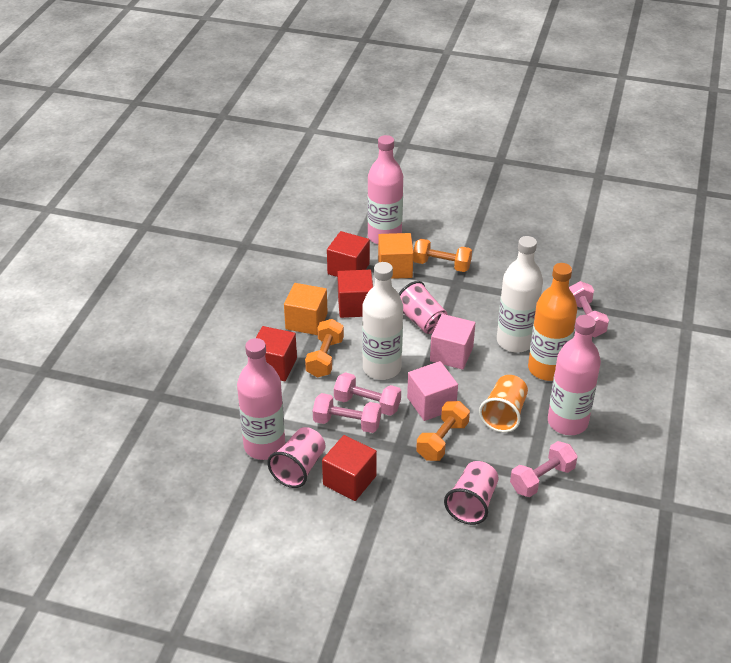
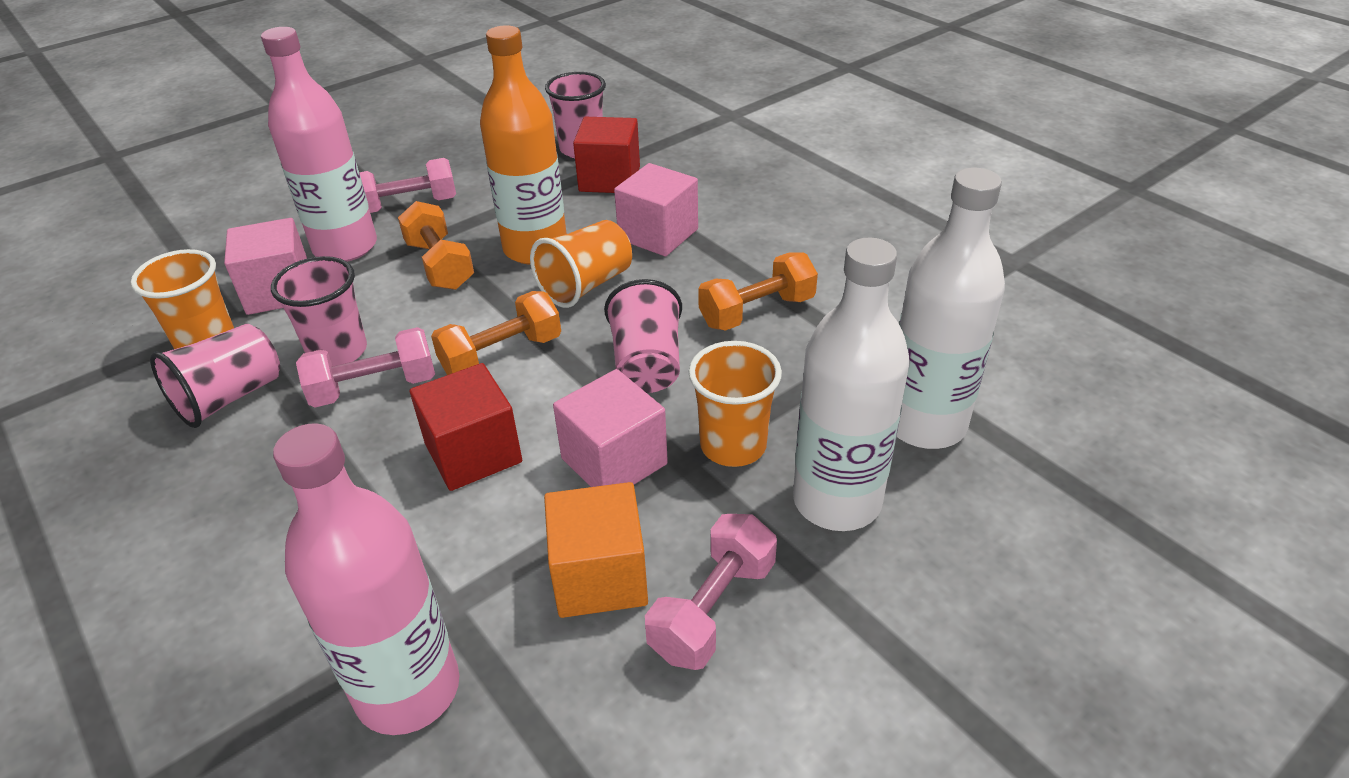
orange cube: 2 -> 1
orange cup: 1 -> 3
pink bottle: 3 -> 2
pink cube: 2 -> 3
pink cup: 3 -> 4
pink dumbbell: 4 -> 3
red cube: 4 -> 2

